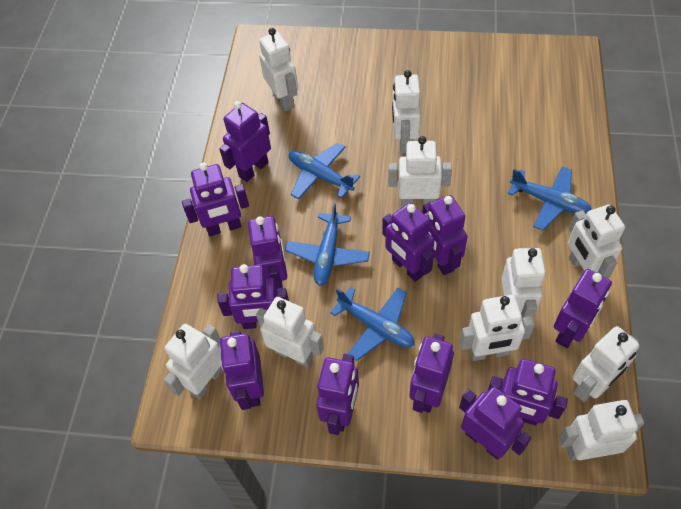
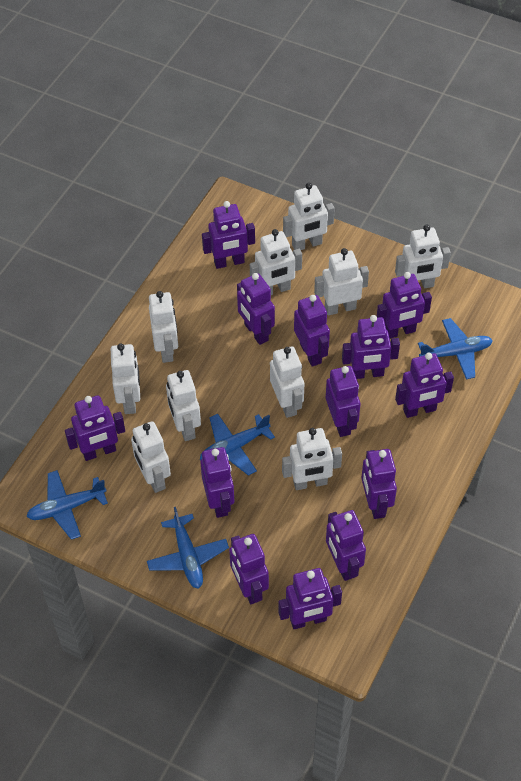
purple robot: 12 -> 13

